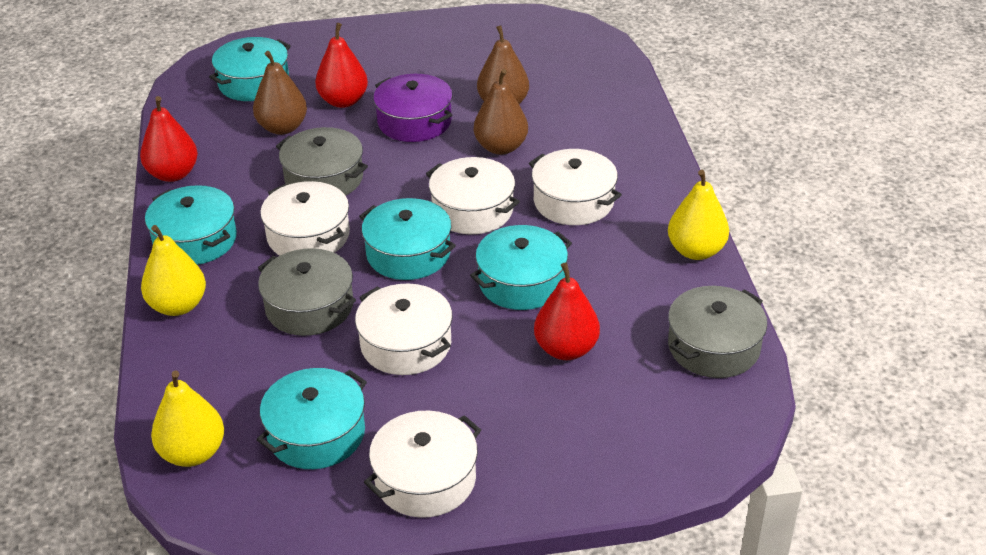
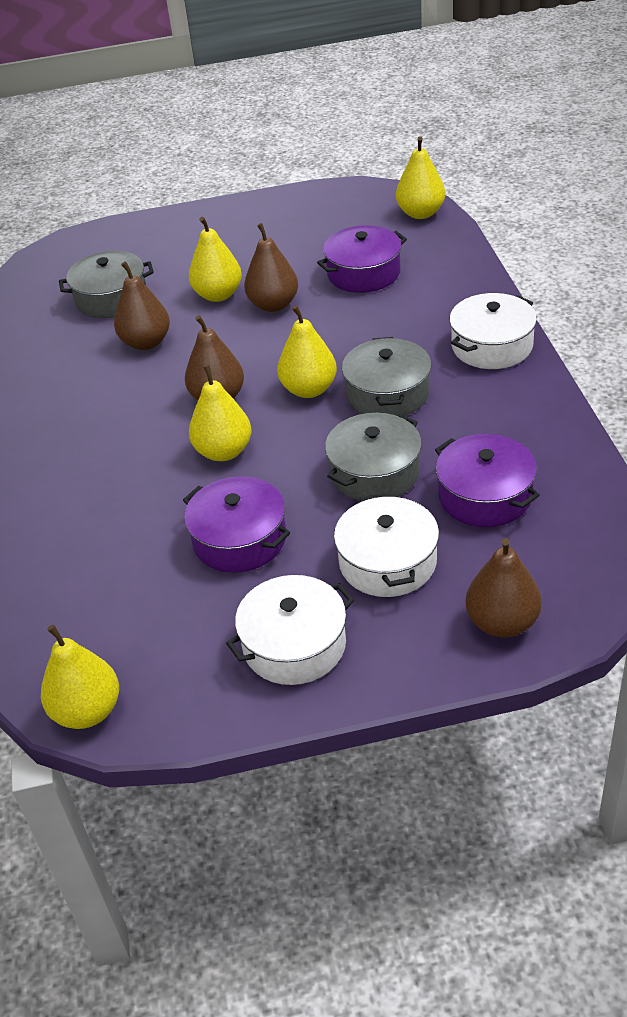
brown pear: 3 -> 4
purple pot: 1 -> 3
red pear: 3 -> 0
turquoise pot: 5 -> 0
white pot: 5 -> 3
yellow pear: 3 -> 5

